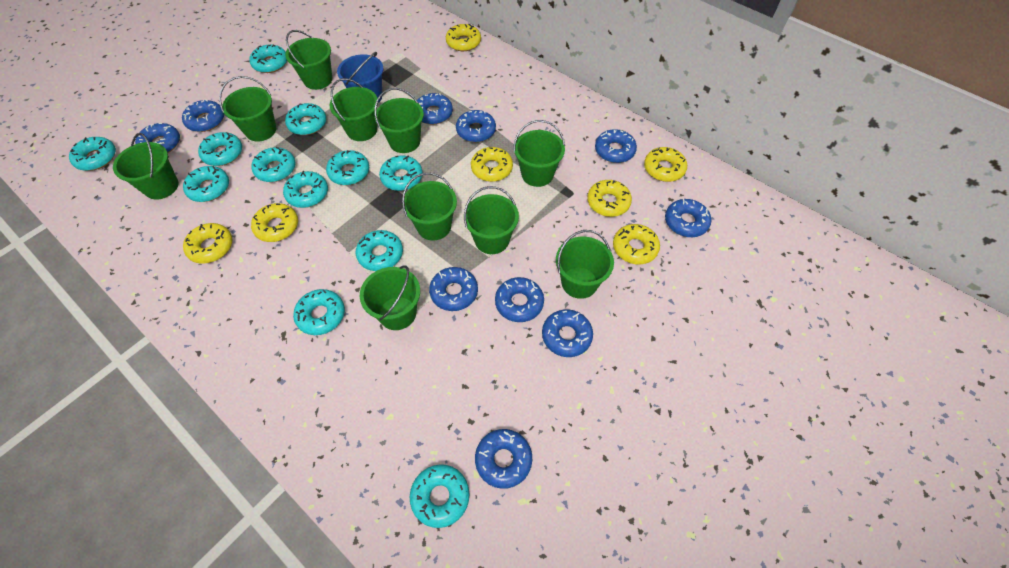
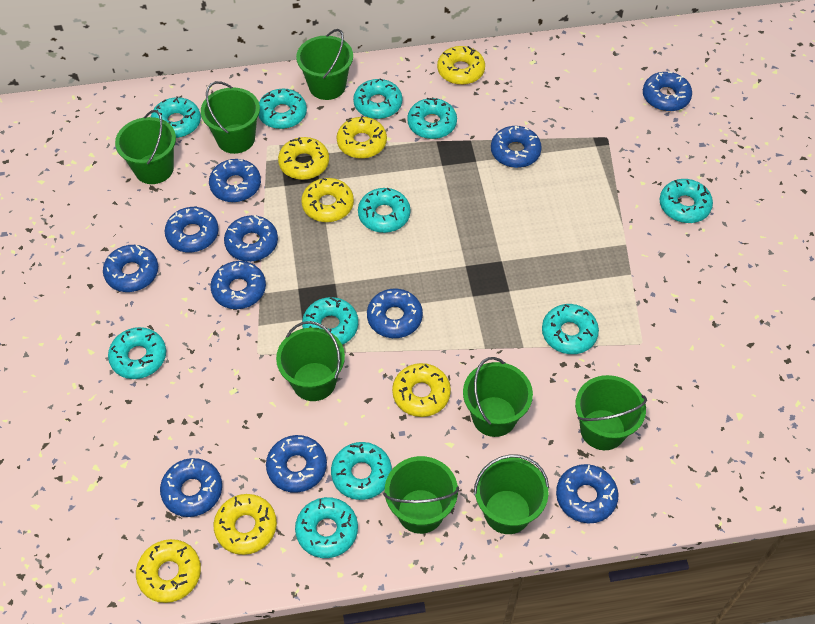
blue bucket: 1 -> 0
blue donut: 10 -> 11
green bucket: 10 -> 8
turquoise donut: 12 -> 11

